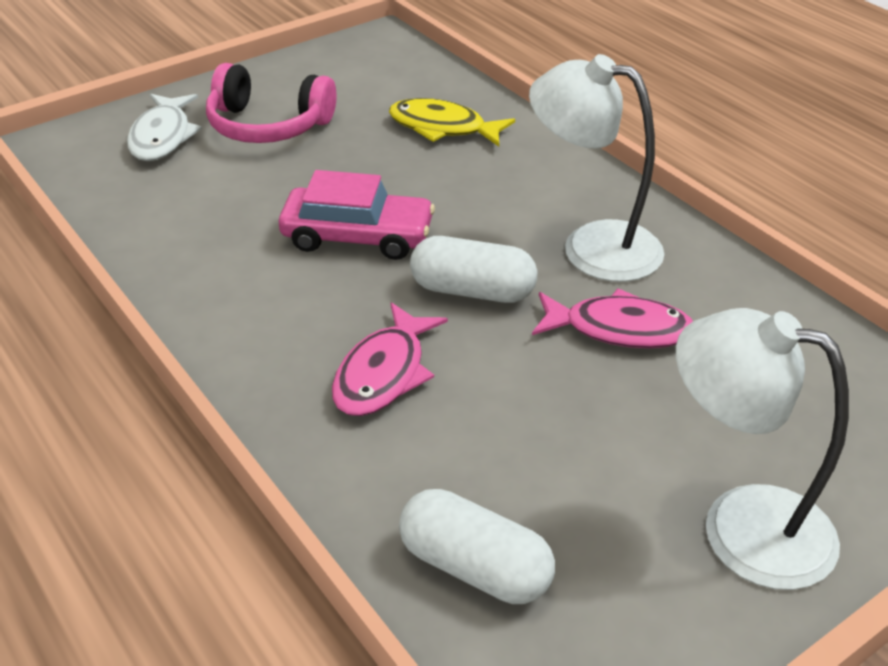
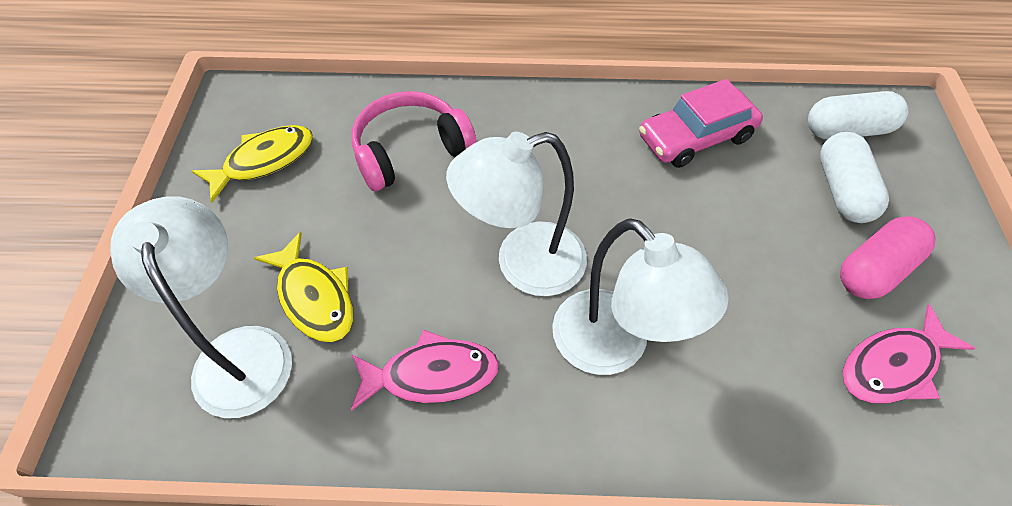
pink capsule: 0 -> 1
white fish: 1 -> 0
white lamp: 2 -> 3
yellow fish: 1 -> 2

